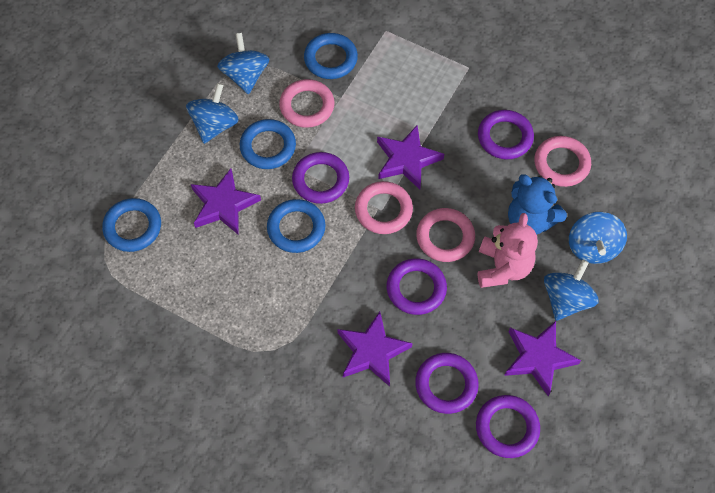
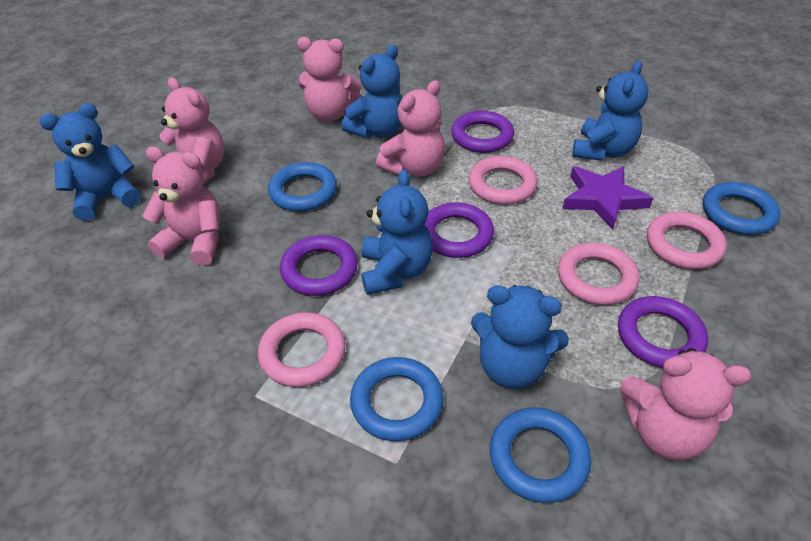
blue spinning top: 4 -> 0
blue teddy bear: 1 -> 5
pink teddy bear: 1 -> 5
purple ring: 5 -> 4
purple star: 4 -> 1

